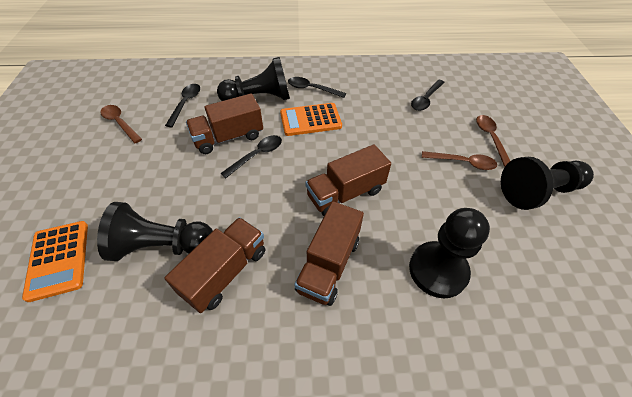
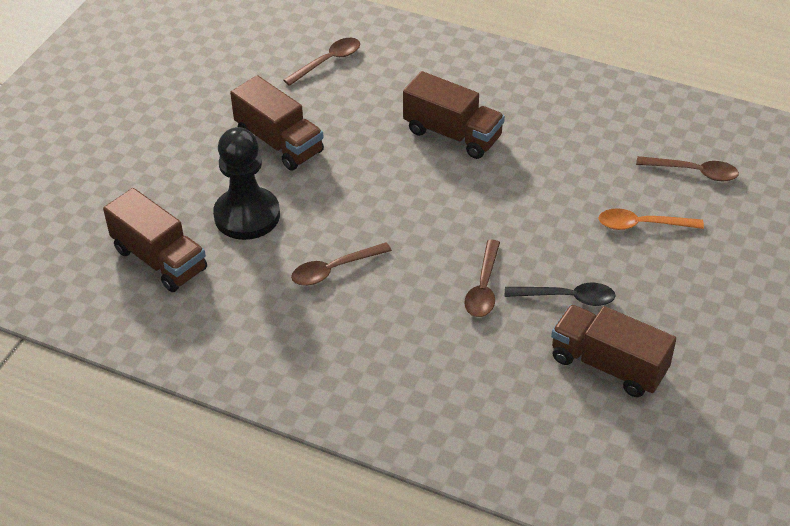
black pawn: 4 -> 1
black spoon: 4 -> 1
brown spoon: 3 -> 4
orange calculator: 2 -> 0
orange spoon: 0 -> 1

